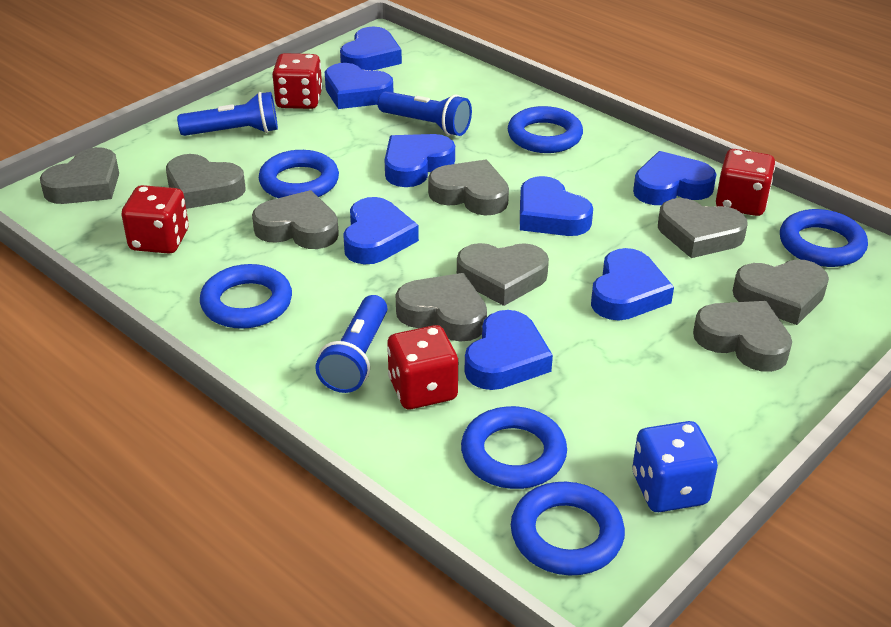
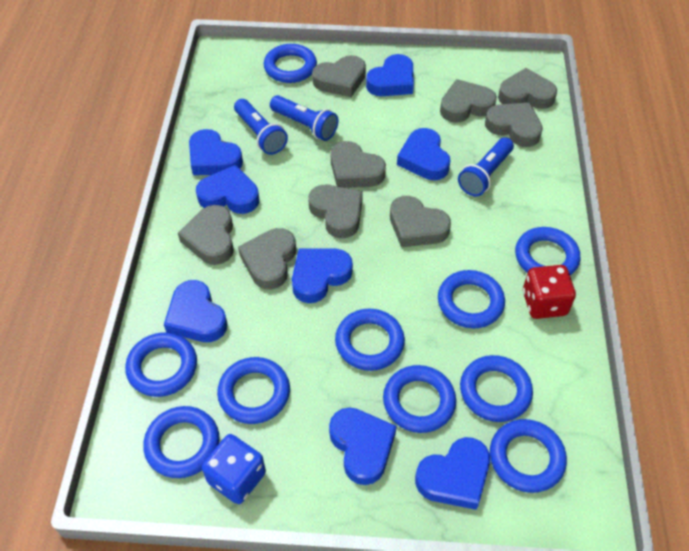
blue ring: 6 -> 10
red dice: 4 -> 1

